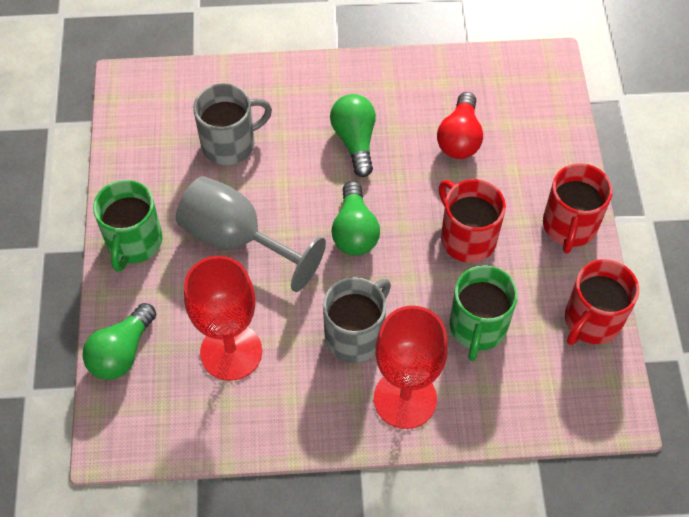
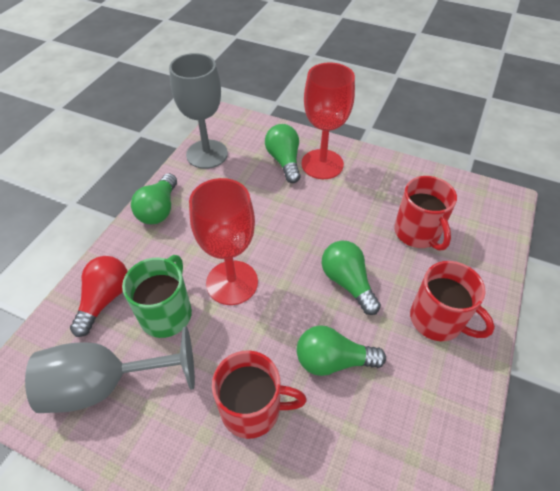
green light bulb: 3 -> 4
green mug: 2 -> 1
grey goblet: 1 -> 2
grey mug: 2 -> 0

